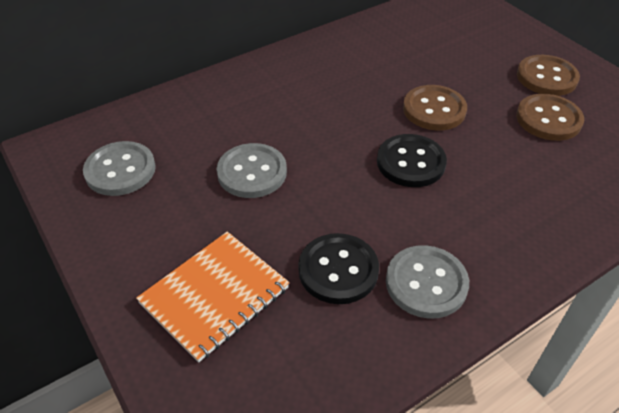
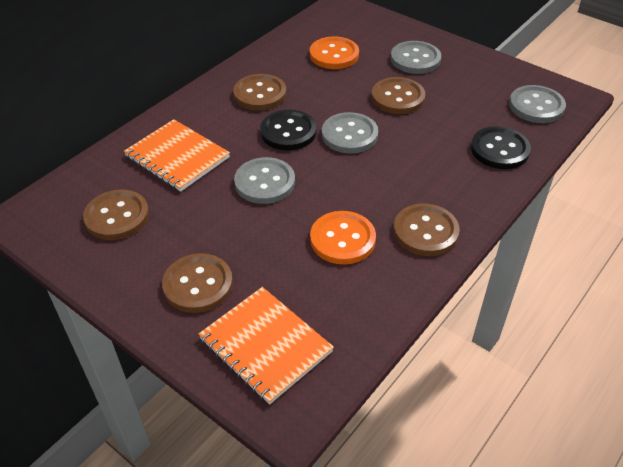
brown button: 3 -> 5
grey button: 3 -> 4
orange button: 0 -> 2
orange notebook: 1 -> 2

